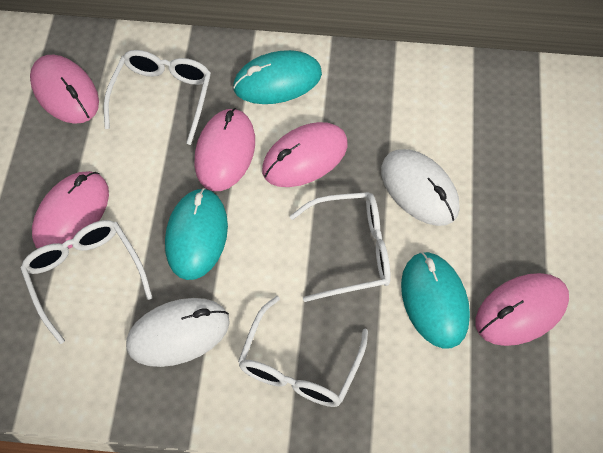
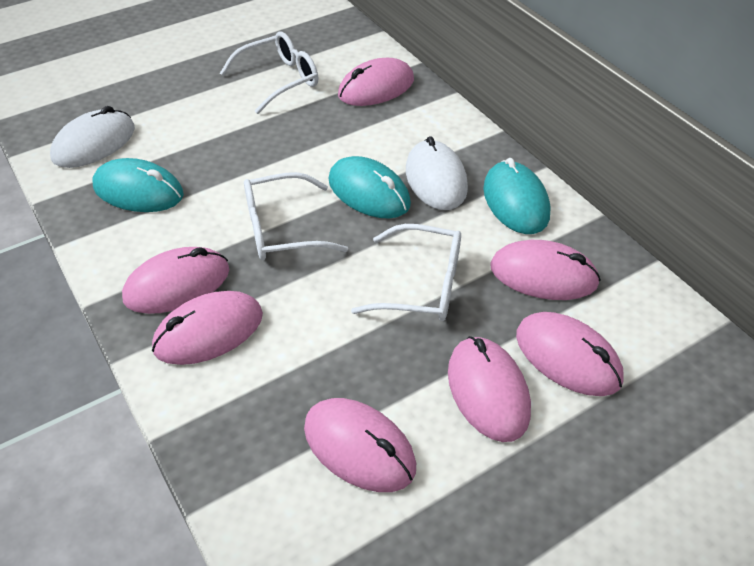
pink mouse: 5 -> 7
white glasses: 4 -> 3

